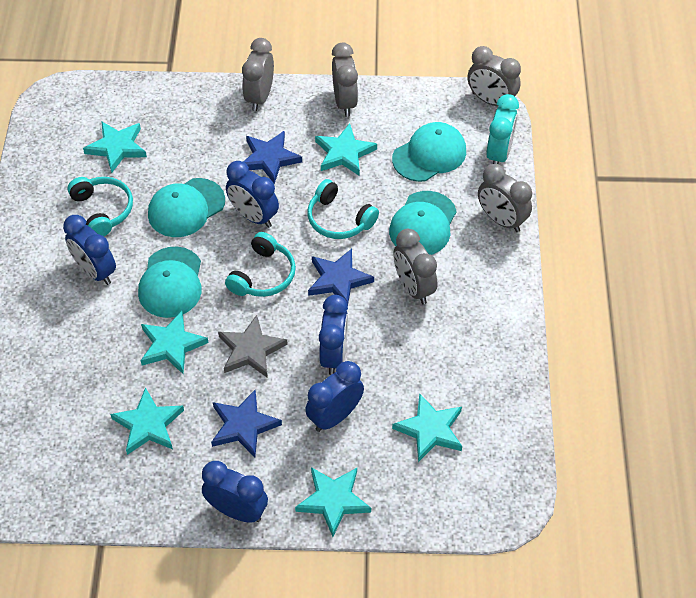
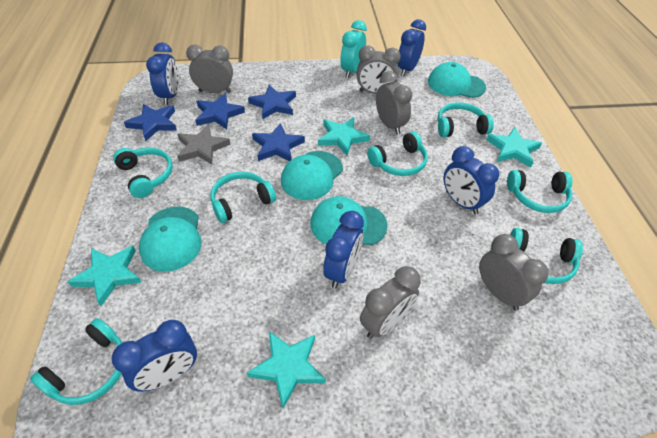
blue star: 3 -> 4
turquoise headphones: 3 -> 7
turquoise star: 6 -> 4

